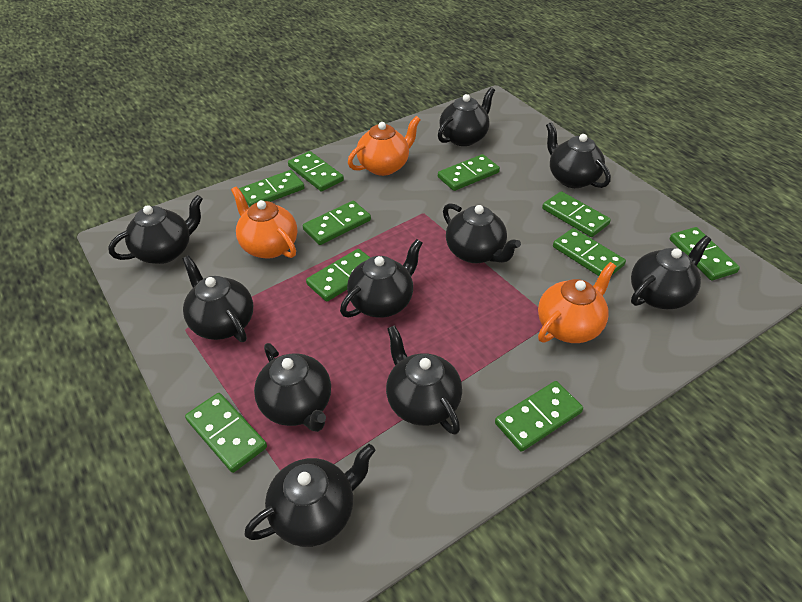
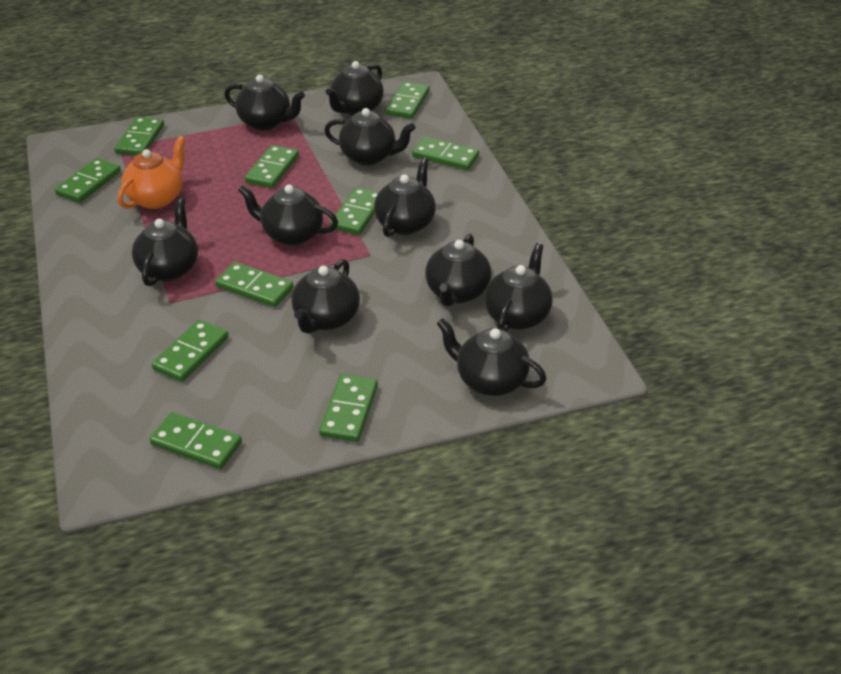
orange teapot: 3 -> 1

